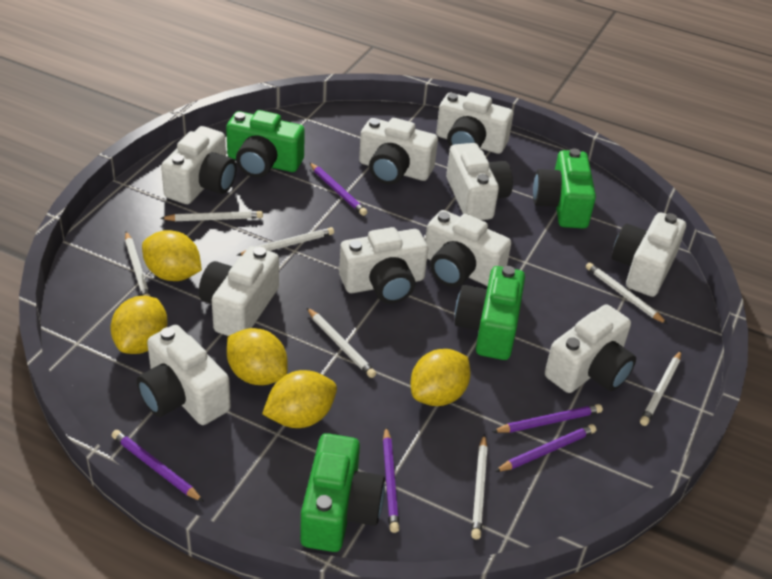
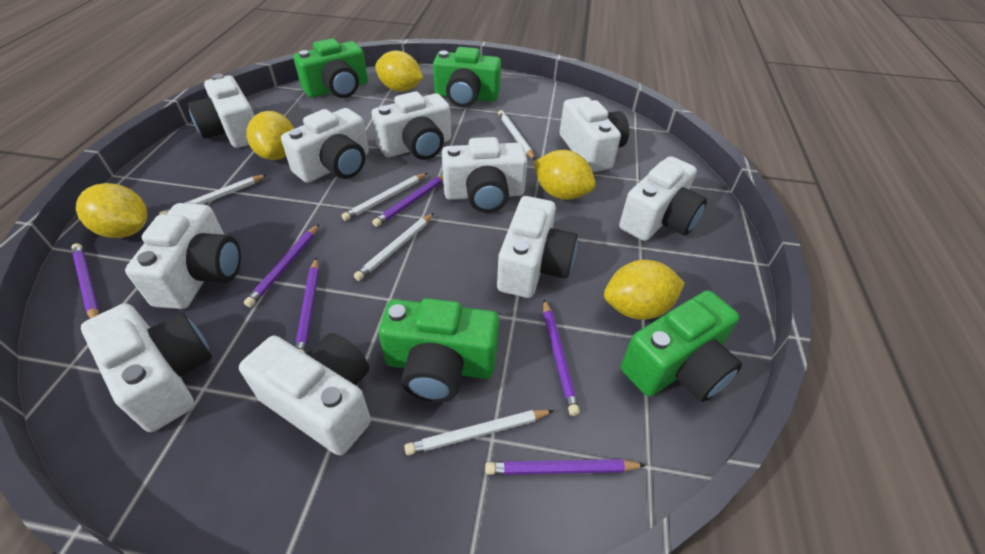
purple pencil: 5 -> 6
white pencil: 7 -> 5

